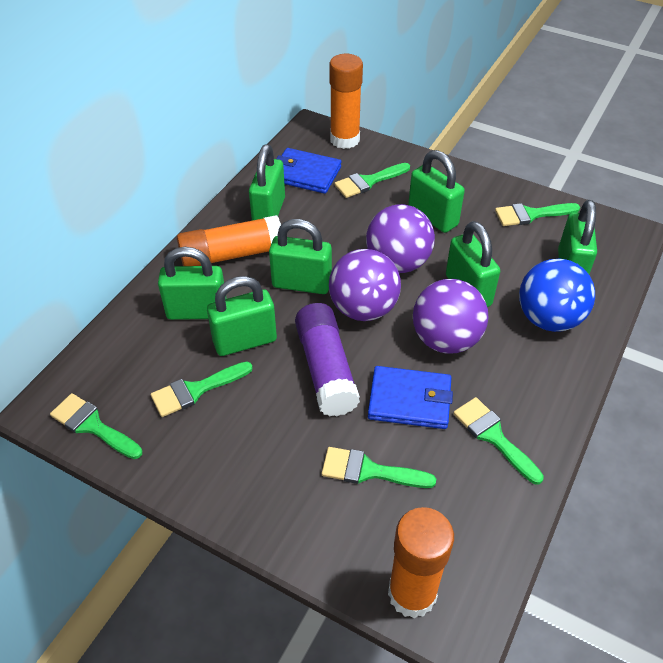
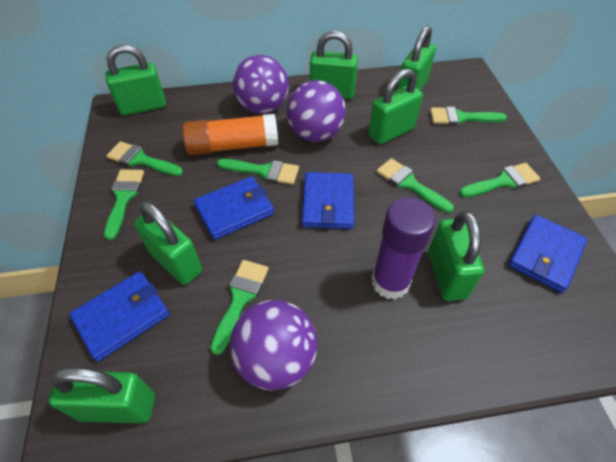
blue ball: 1 -> 0
blue wallet: 2 -> 4
green brush: 6 -> 7
orange glue stick: 3 -> 1

